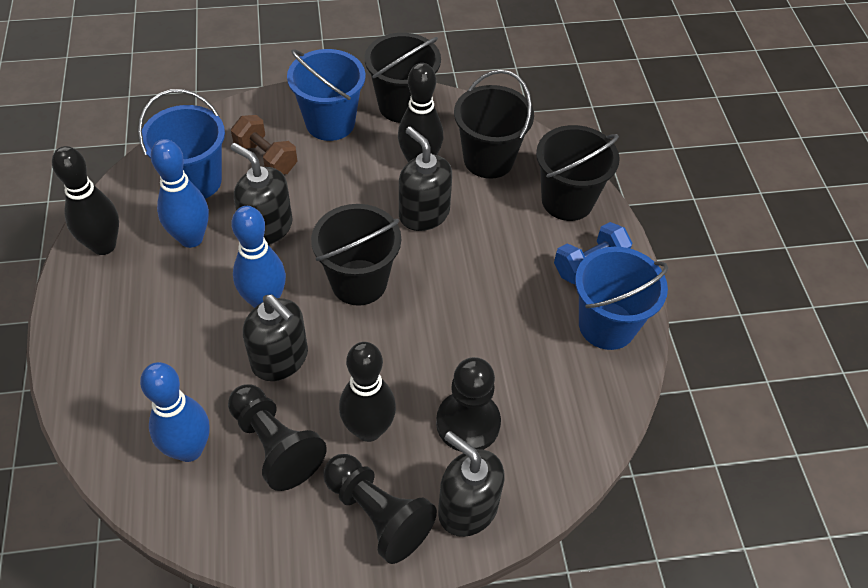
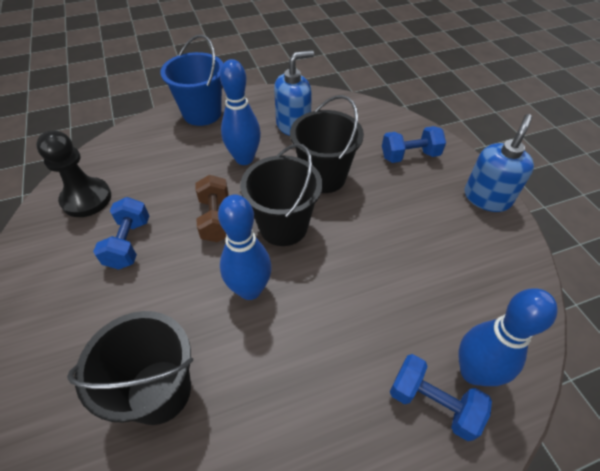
black bowling pin: 3 -> 0
black bucket: 4 -> 3
black pawn: 3 -> 1
black soap dispenser: 4 -> 0
blue bucket: 3 -> 1
blue dumbbell: 1 -> 3
blue soap dispenser: 0 -> 2

